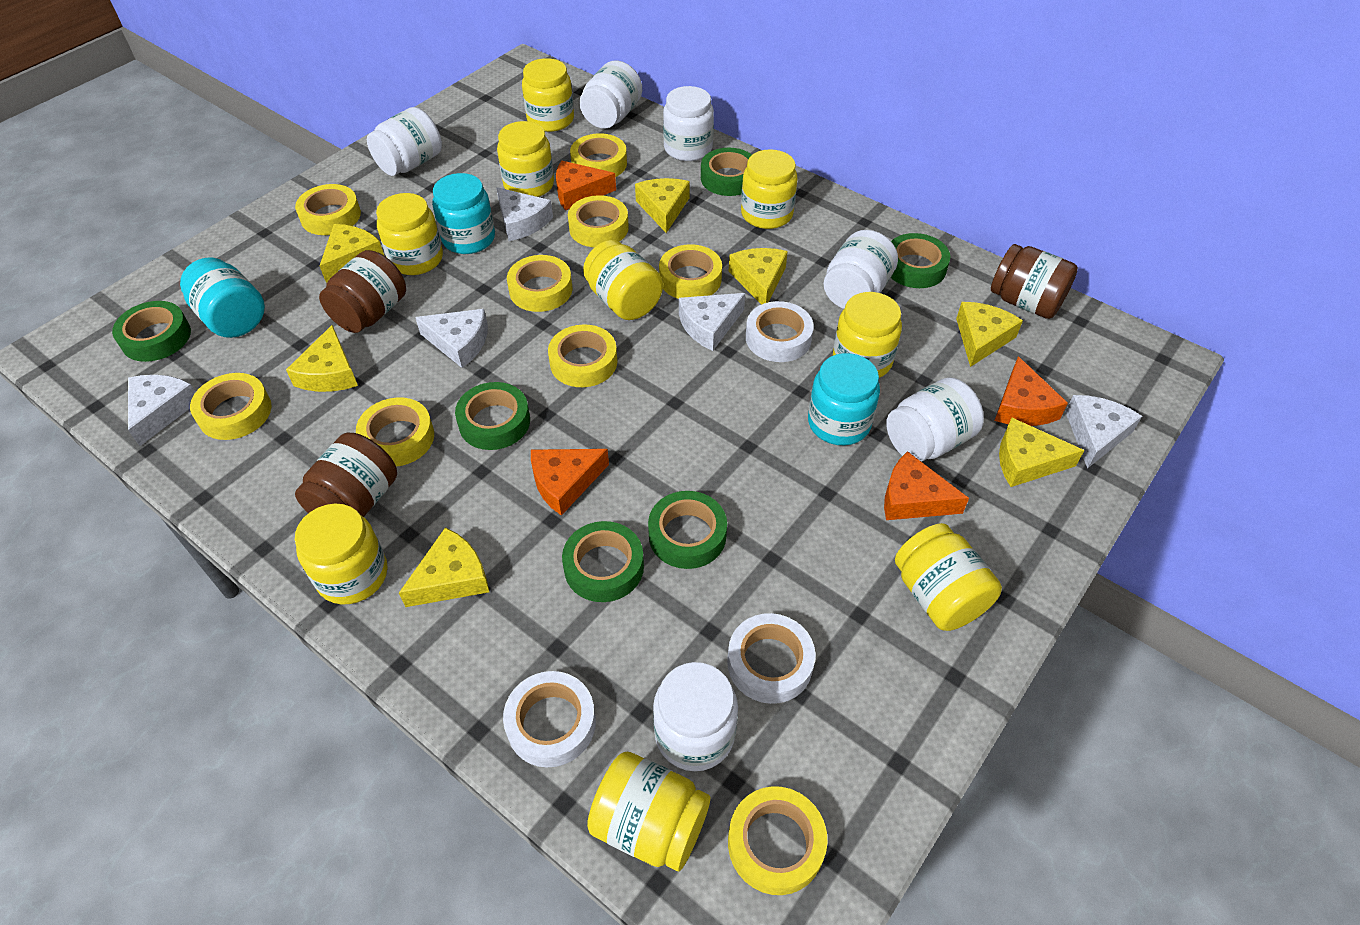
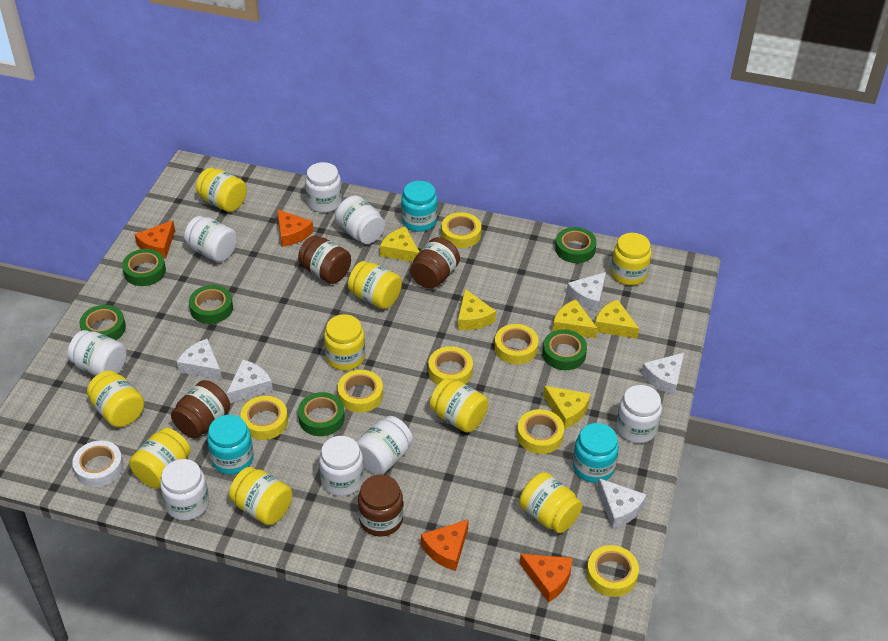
brown jar: 3 -> 4
white jar: 6 -> 8
white tape: 3 -> 1
yellow cheese: 7 -> 5
yellow tape: 9 -> 7

